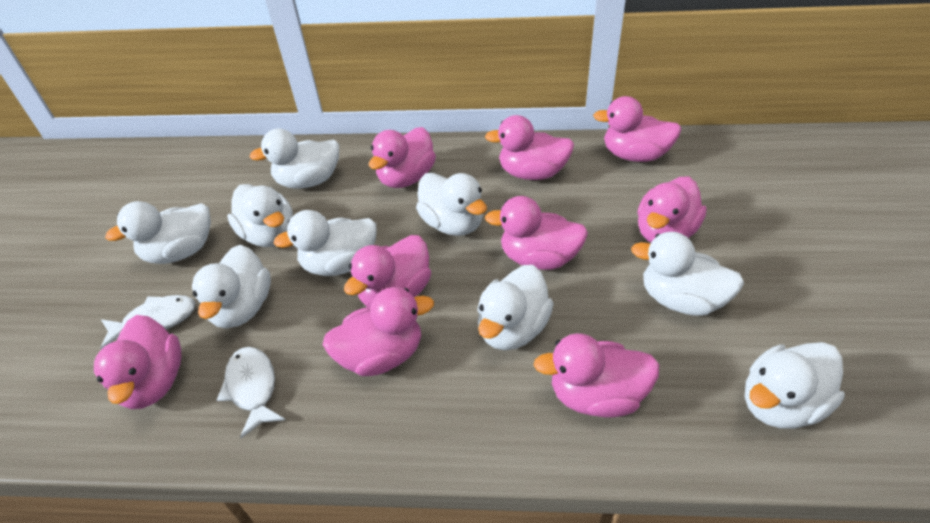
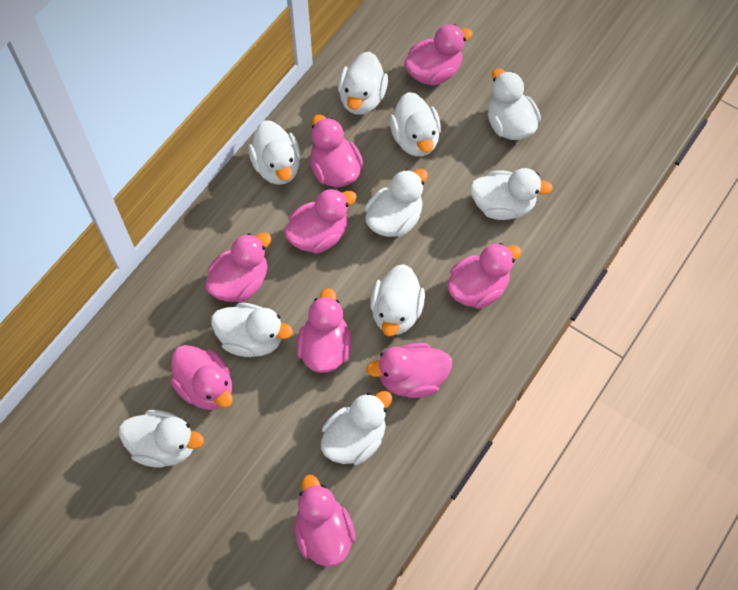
white duck: 9 -> 10
white fish: 2 -> 0

